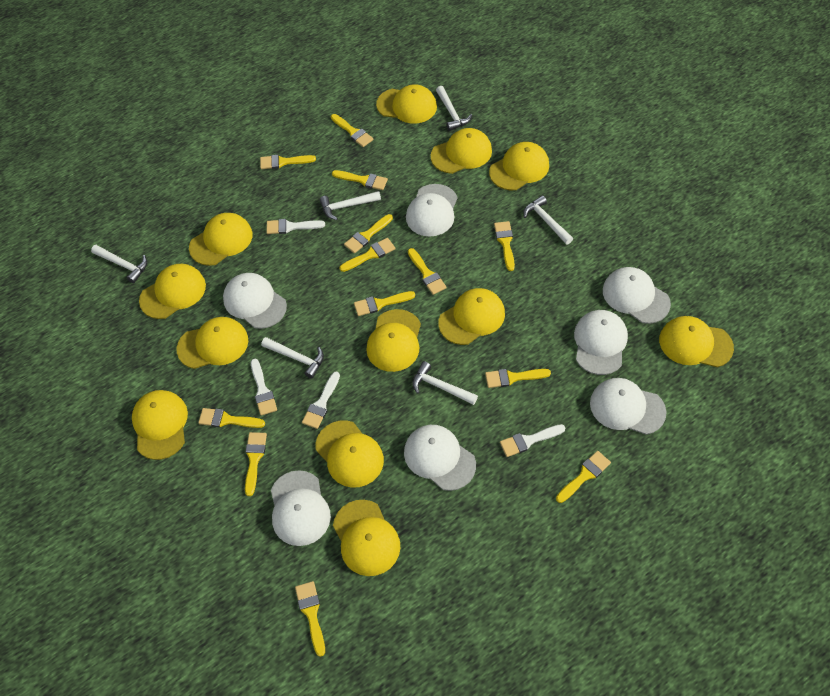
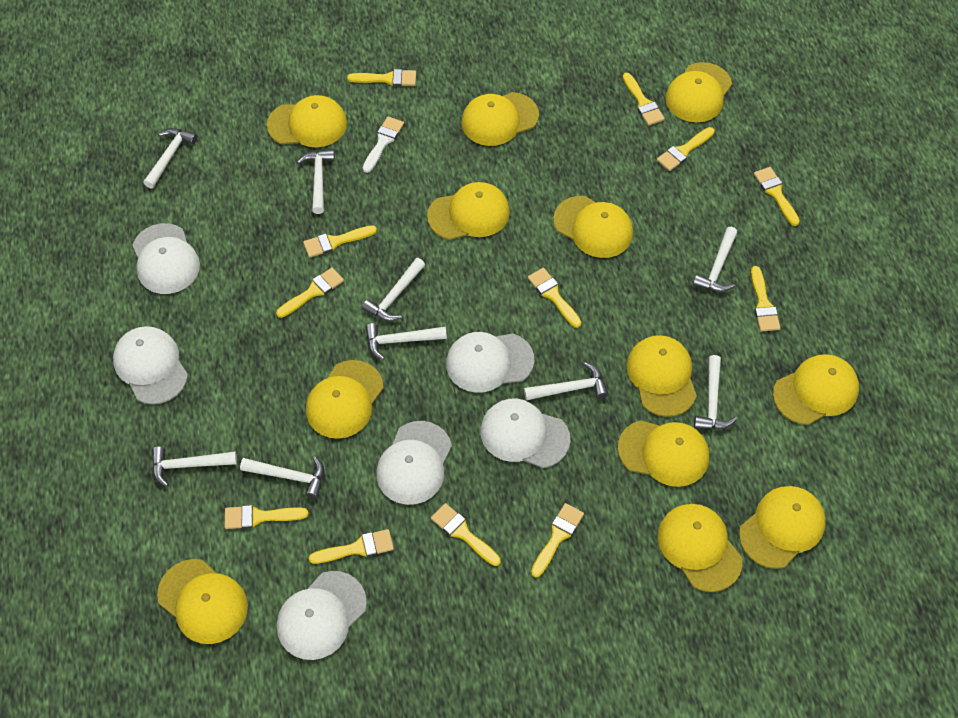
white brush: 4 -> 1
white cap: 7 -> 6
white hammer: 6 -> 9
yellow brush: 13 -> 12

